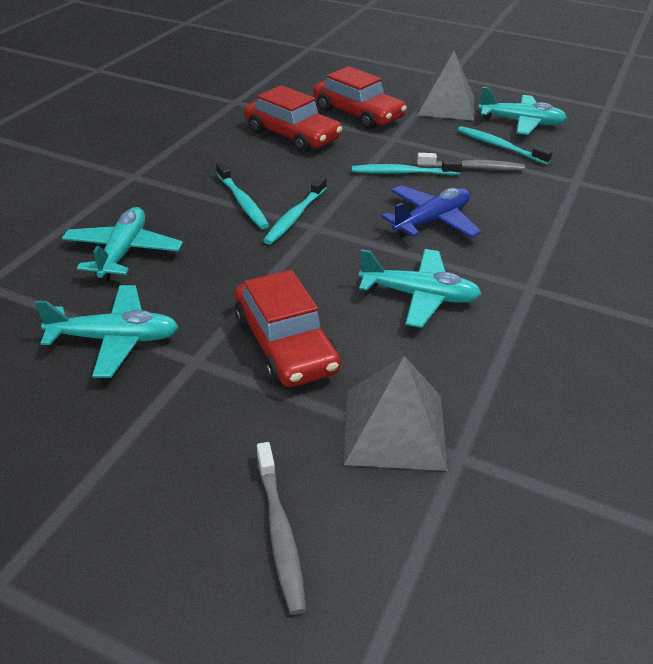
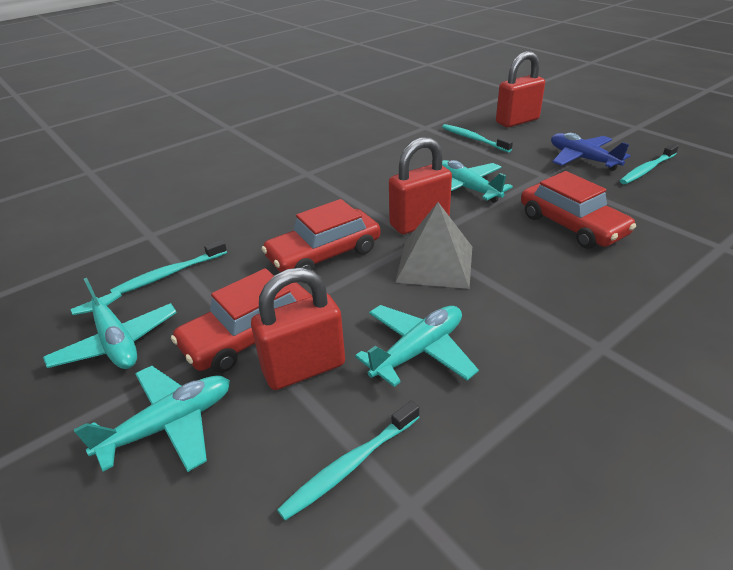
grey pyramid: 2 -> 1
grey toothbrush: 2 -> 0
red padlock: 0 -> 3

